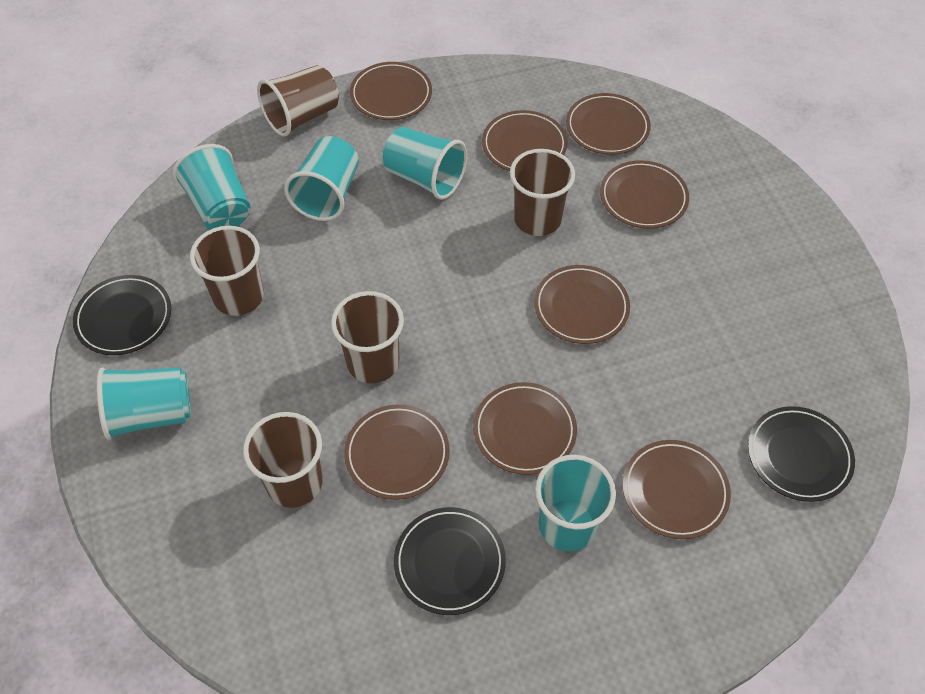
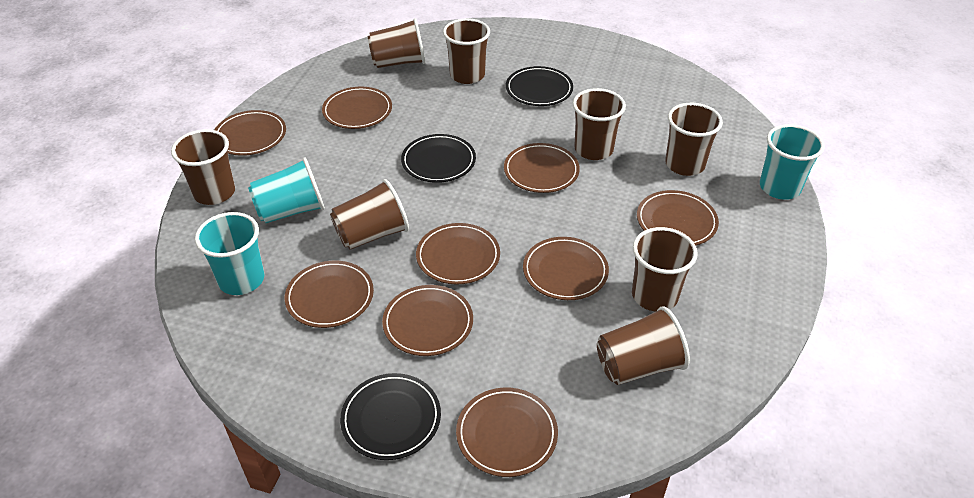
brown cup: 5 -> 8
brown plate: 8 -> 9
turquoise cup: 5 -> 3

